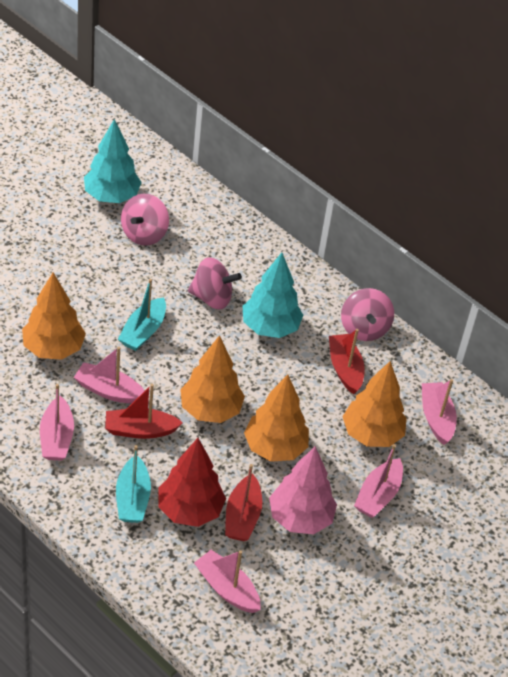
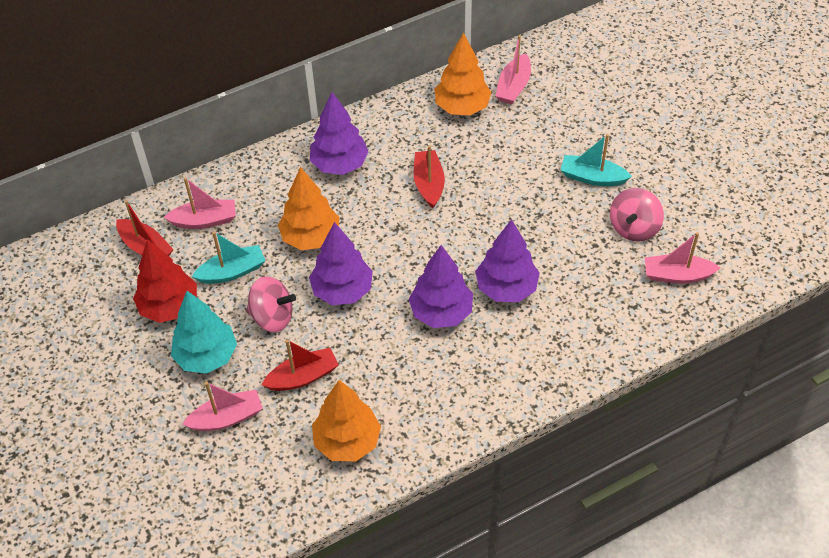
orange tree: 4 -> 3
pink boat: 5 -> 4
pink spinning top: 3 -> 2
pink tree: 1 -> 0
purple tree: 0 -> 4
turquoise tree: 2 -> 1

